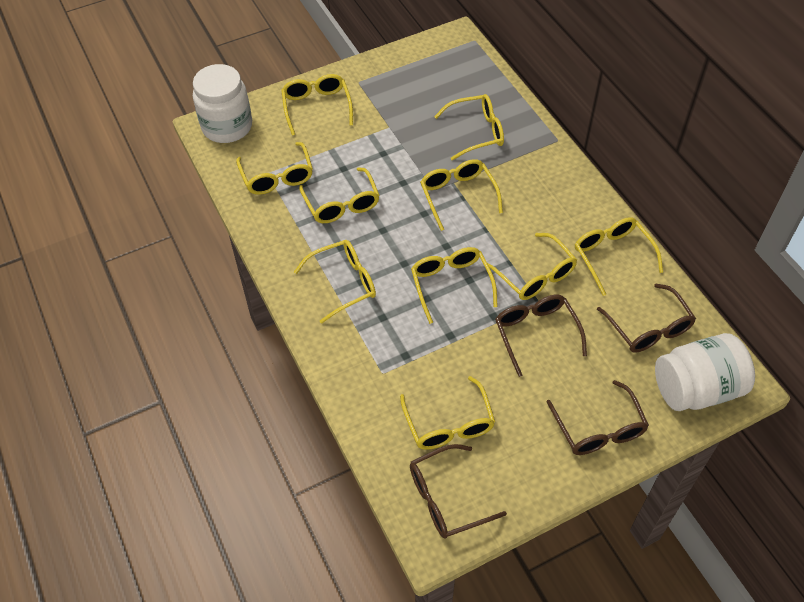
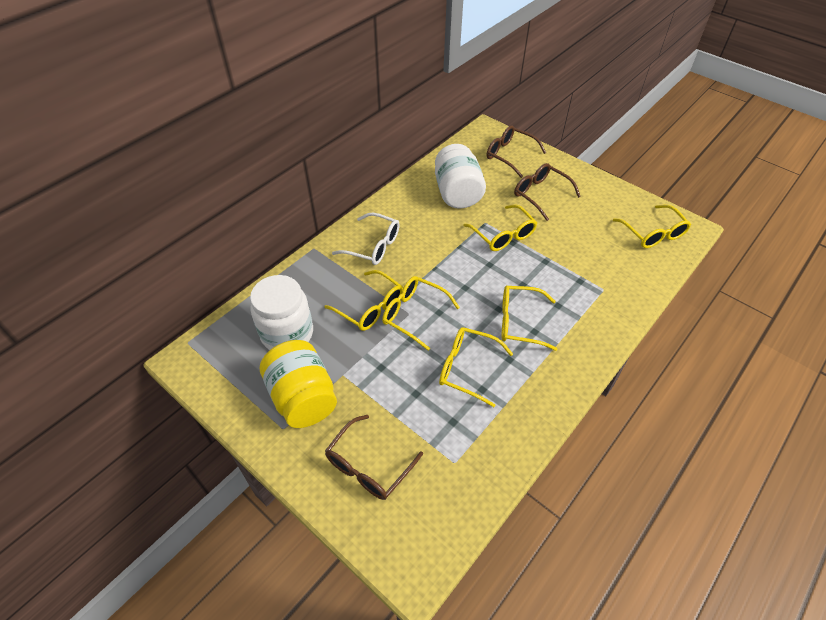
brown glasses: 4 -> 3
white glasses: 0 -> 1
yellow glasses: 10 -> 6
yellow jar: 0 -> 1

